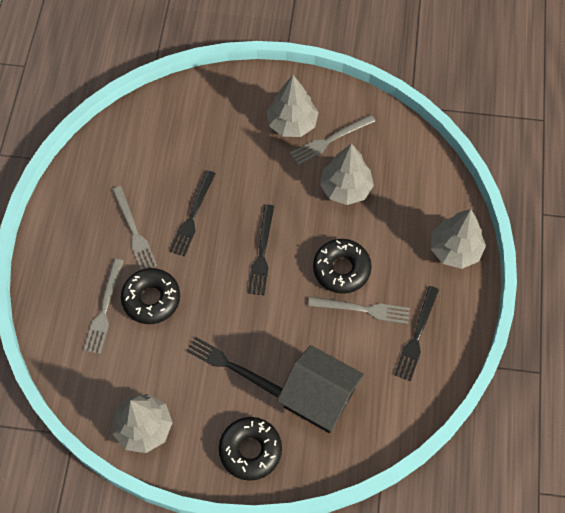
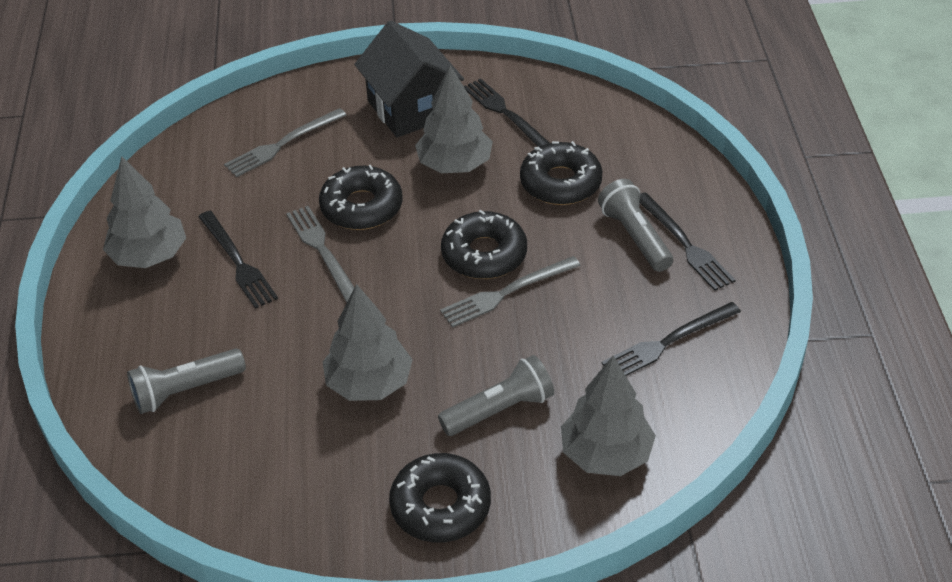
black donut: 3 -> 4
grey flashlight: 0 -> 3
grey fork: 4 -> 3

